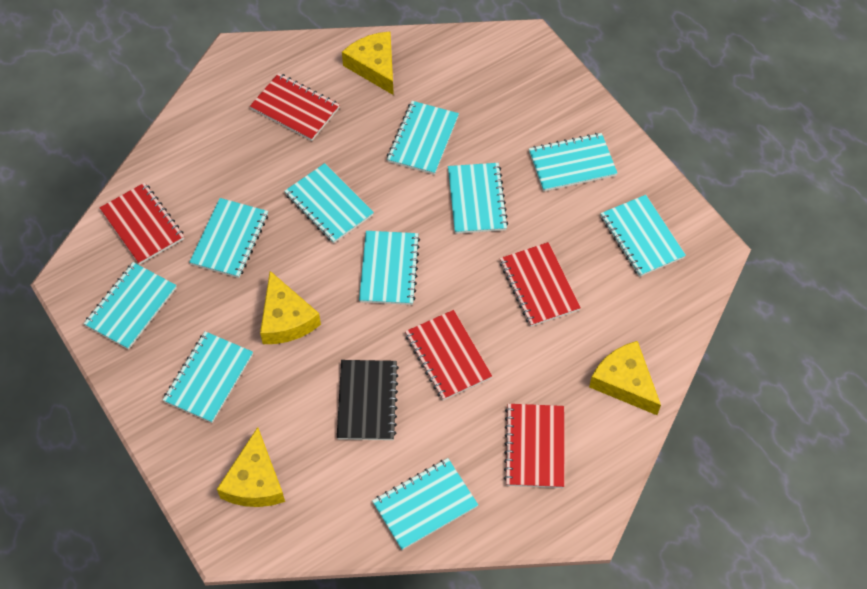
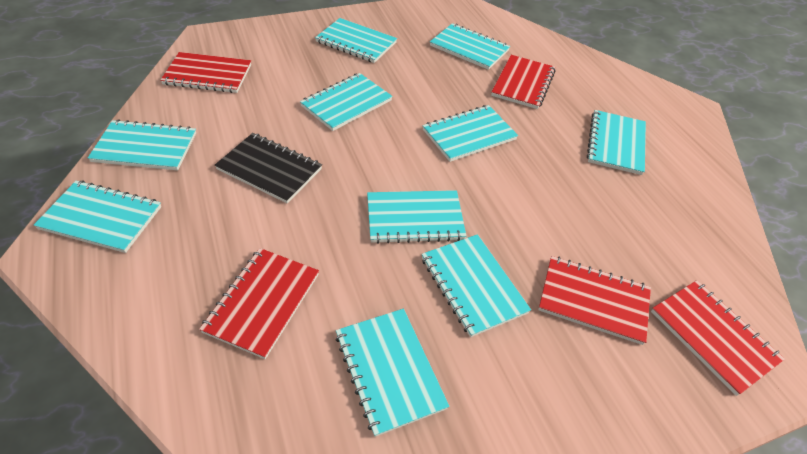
yellow cheese: 4 -> 0

